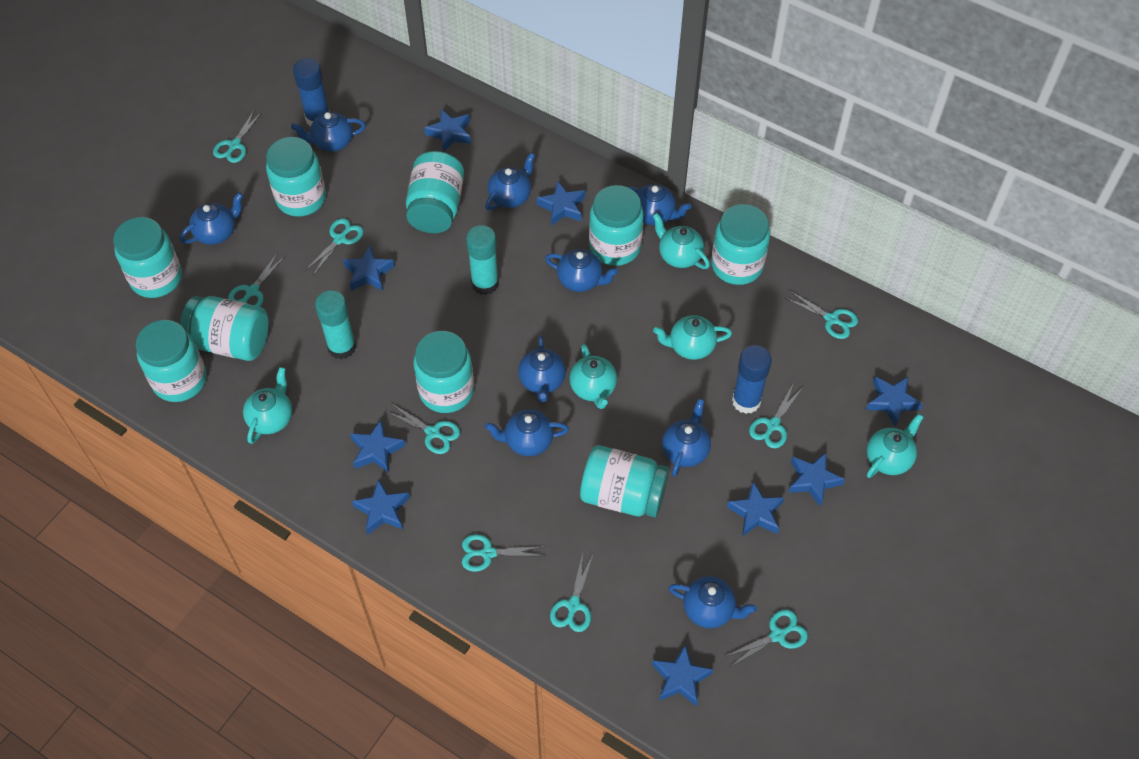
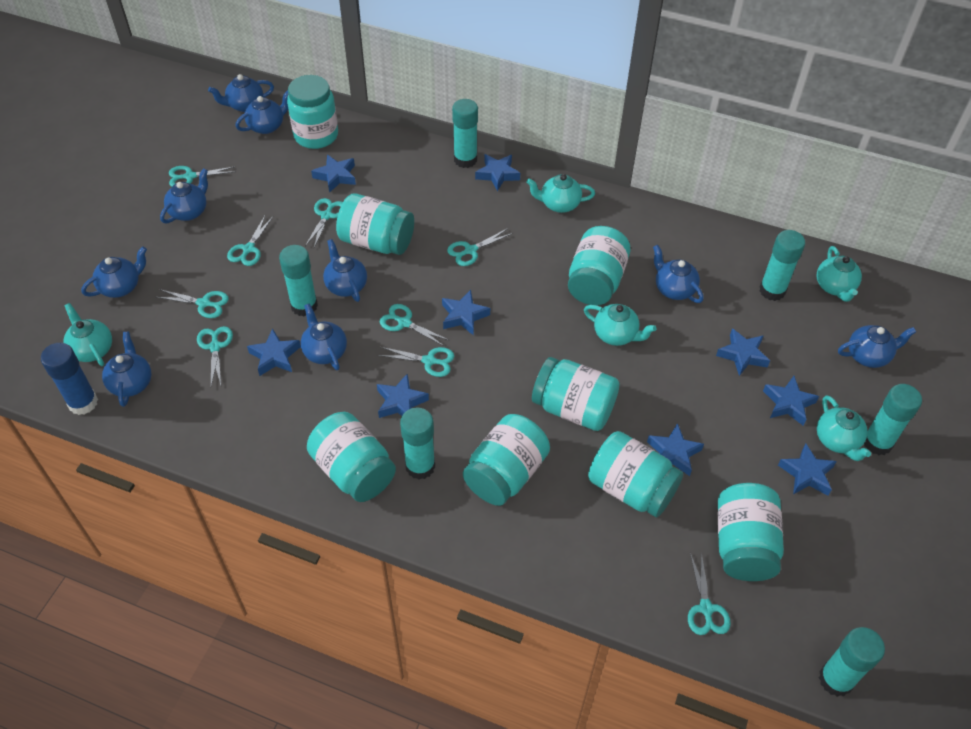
blue glue stick: 2 -> 1
turquoise glue stick: 2 -> 6
turquoise jar: 9 -> 8

